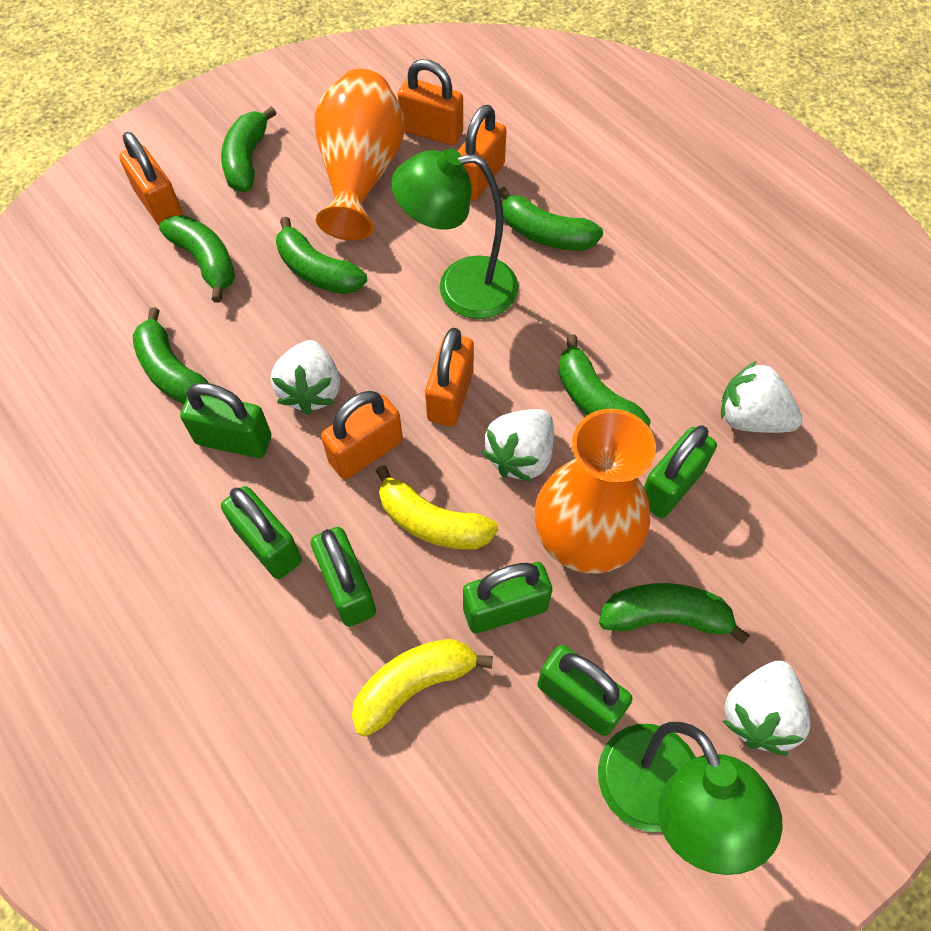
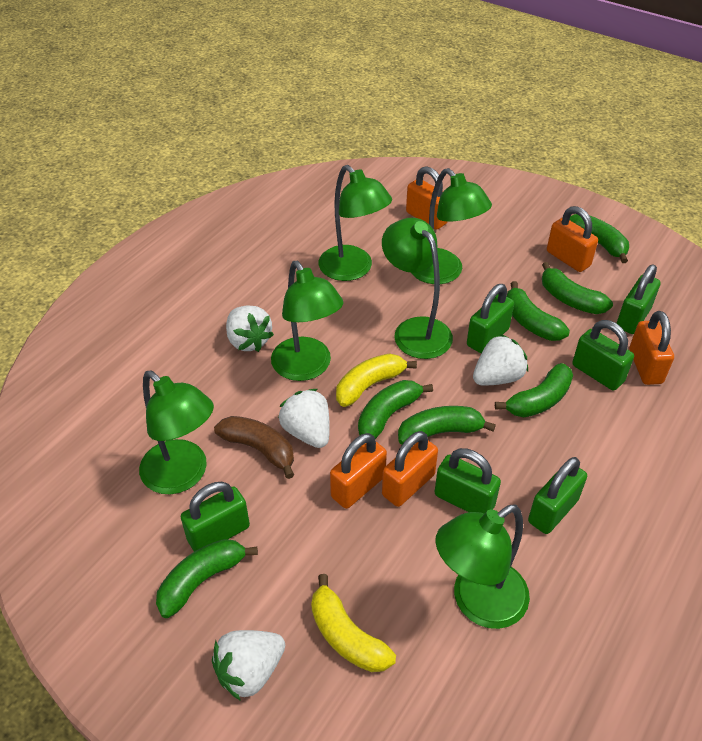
brown banana: 0 -> 1
green lamp: 2 -> 6
orange vase: 2 -> 0

